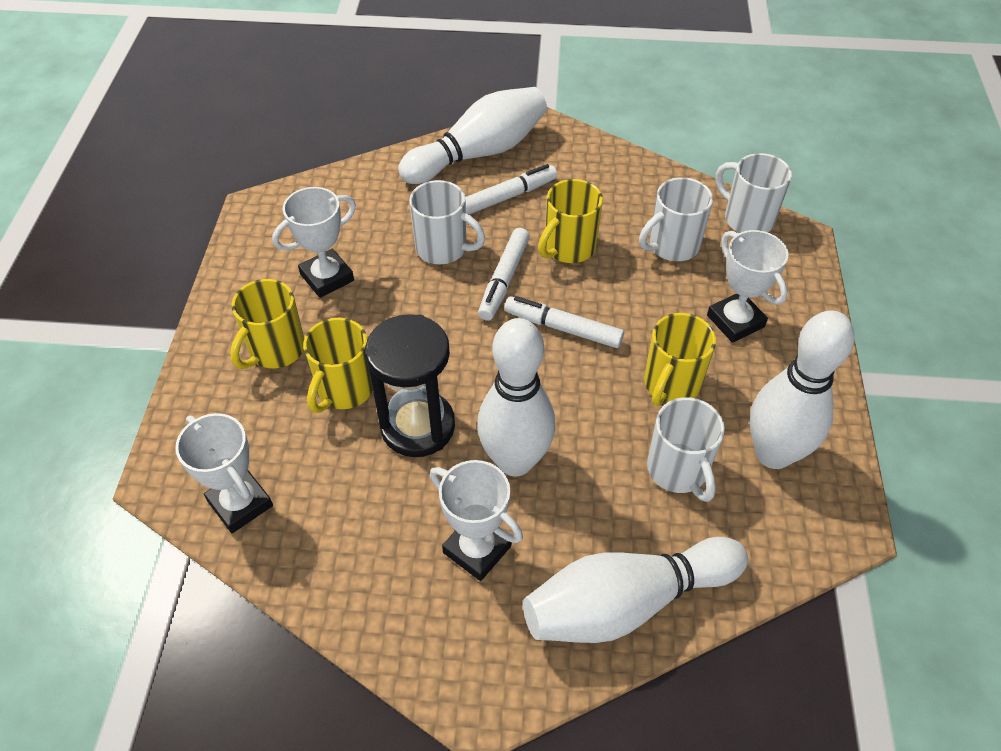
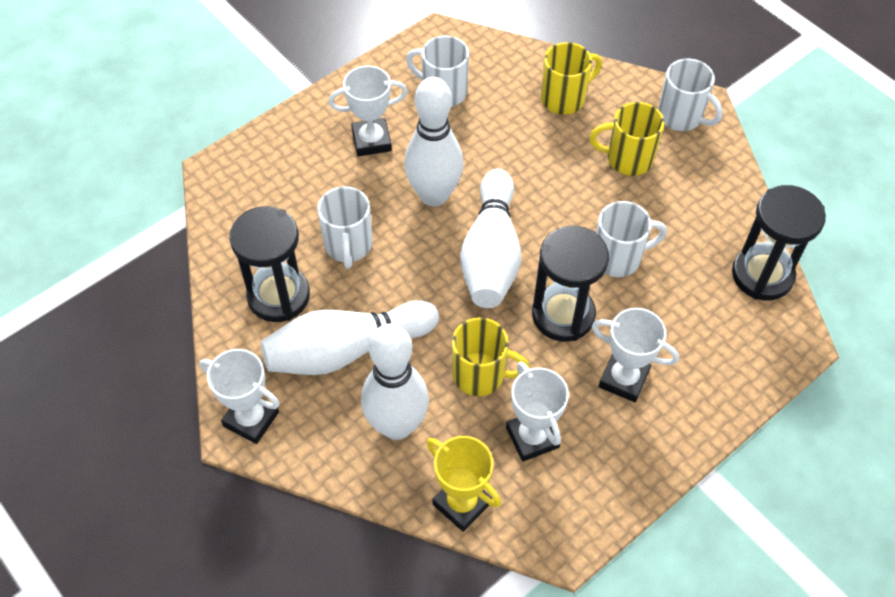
black hourglass: 1 -> 3
white marker: 3 -> 0
yellow mug: 4 -> 3
yellow trophy: 0 -> 1

